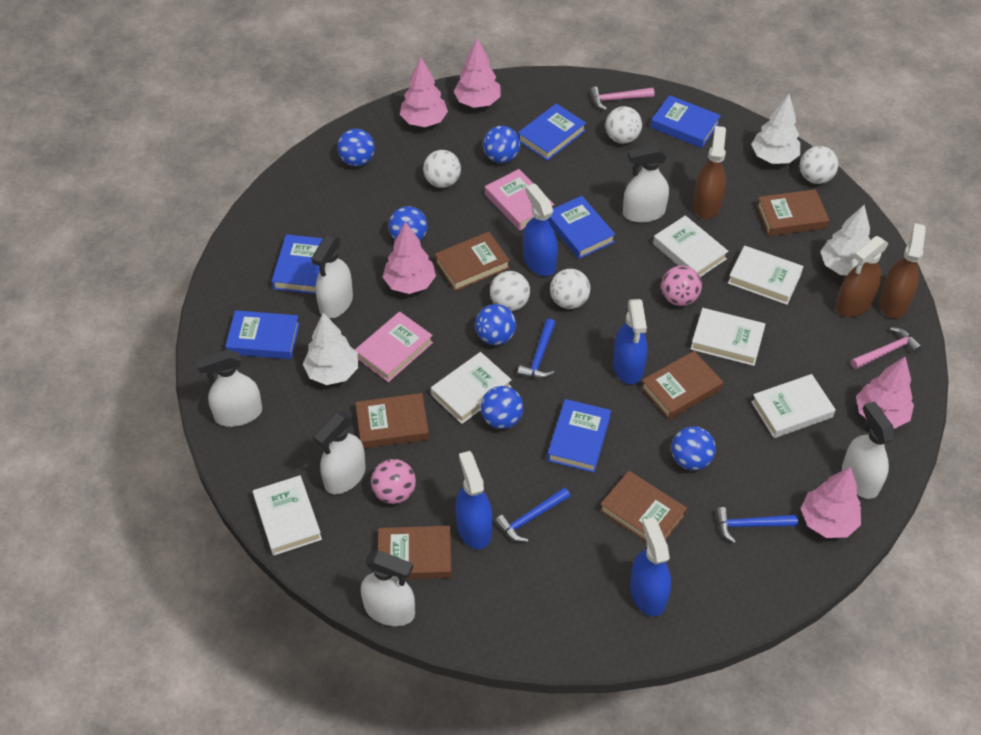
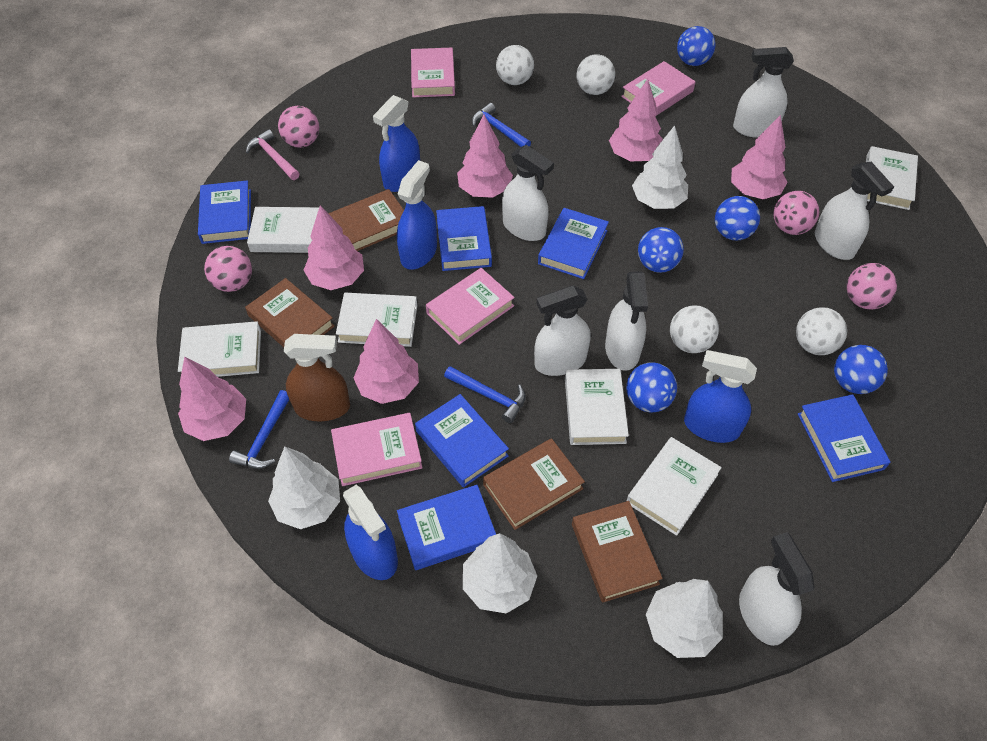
blue ball: 6 -> 5
brown book: 6 -> 4
brown spray bottle: 3 -> 1
pink ball: 2 -> 4
pink book: 2 -> 4
pink hammer: 2 -> 1
pink tree: 5 -> 6
white ball: 5 -> 4
white tree: 3 -> 4

